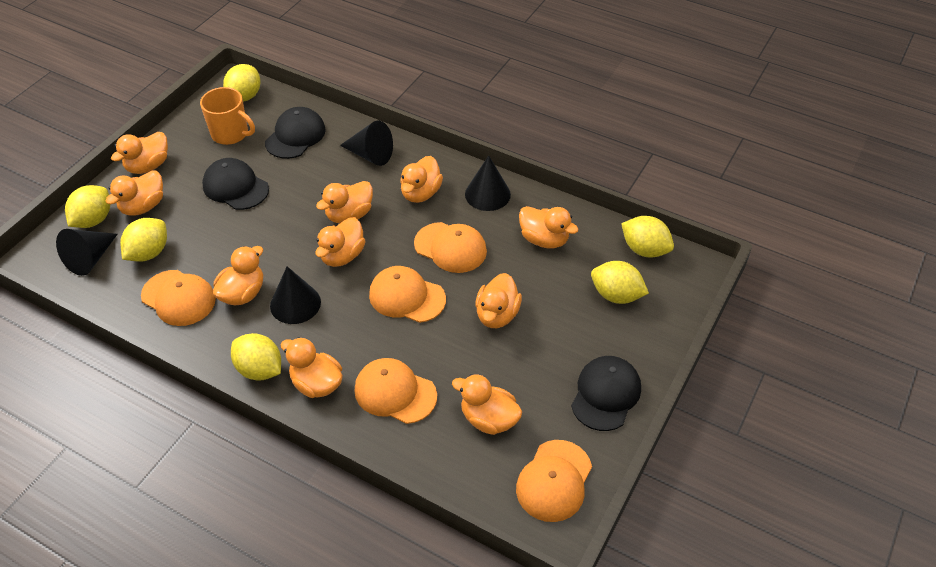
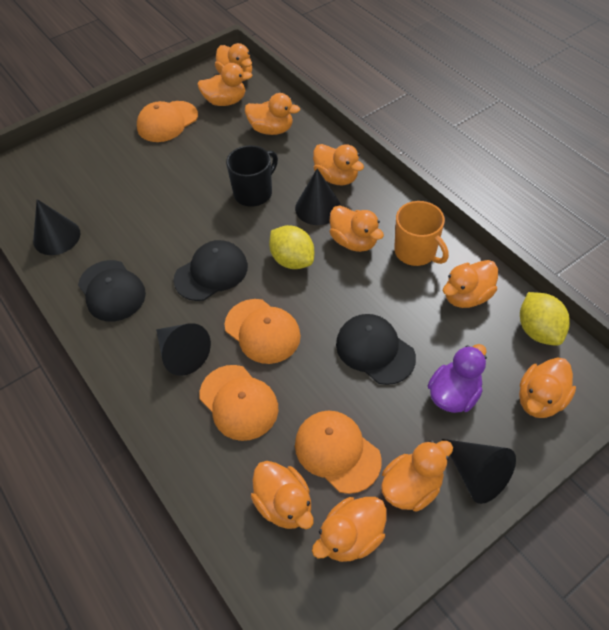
black mug: 0 -> 1
orange cap: 5 -> 4
purple duck: 0 -> 1
yellow lemon: 6 -> 2

